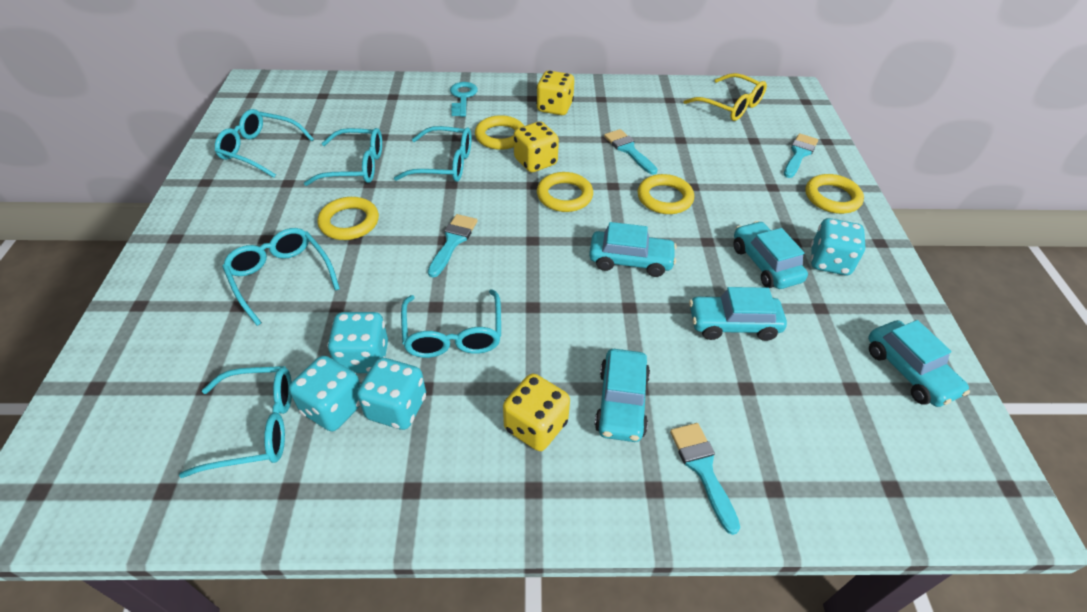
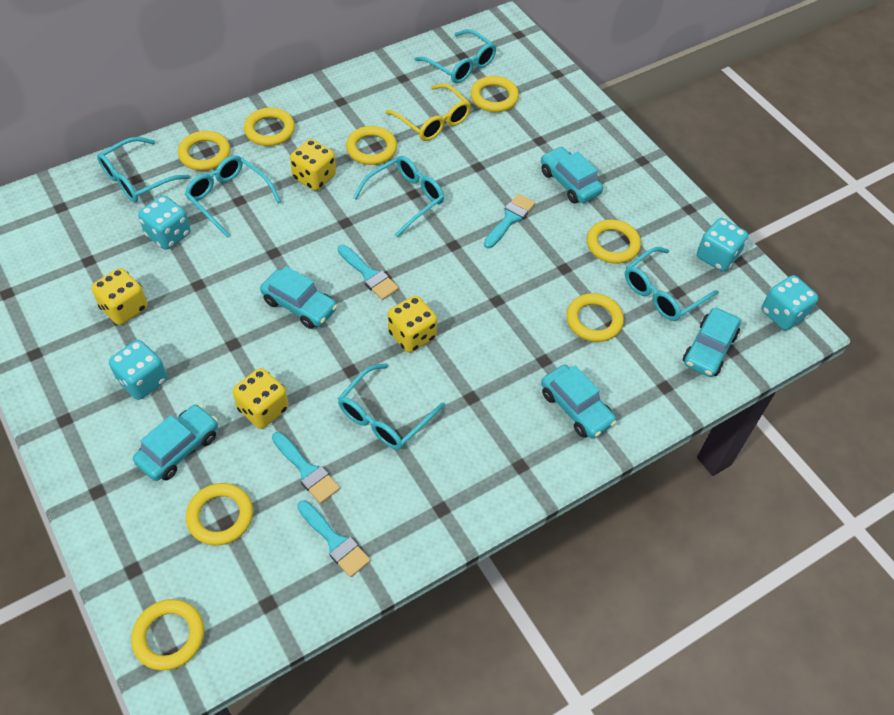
turquoise key: 1 -> 0
yellow dice: 3 -> 4
yellow ring: 5 -> 8

